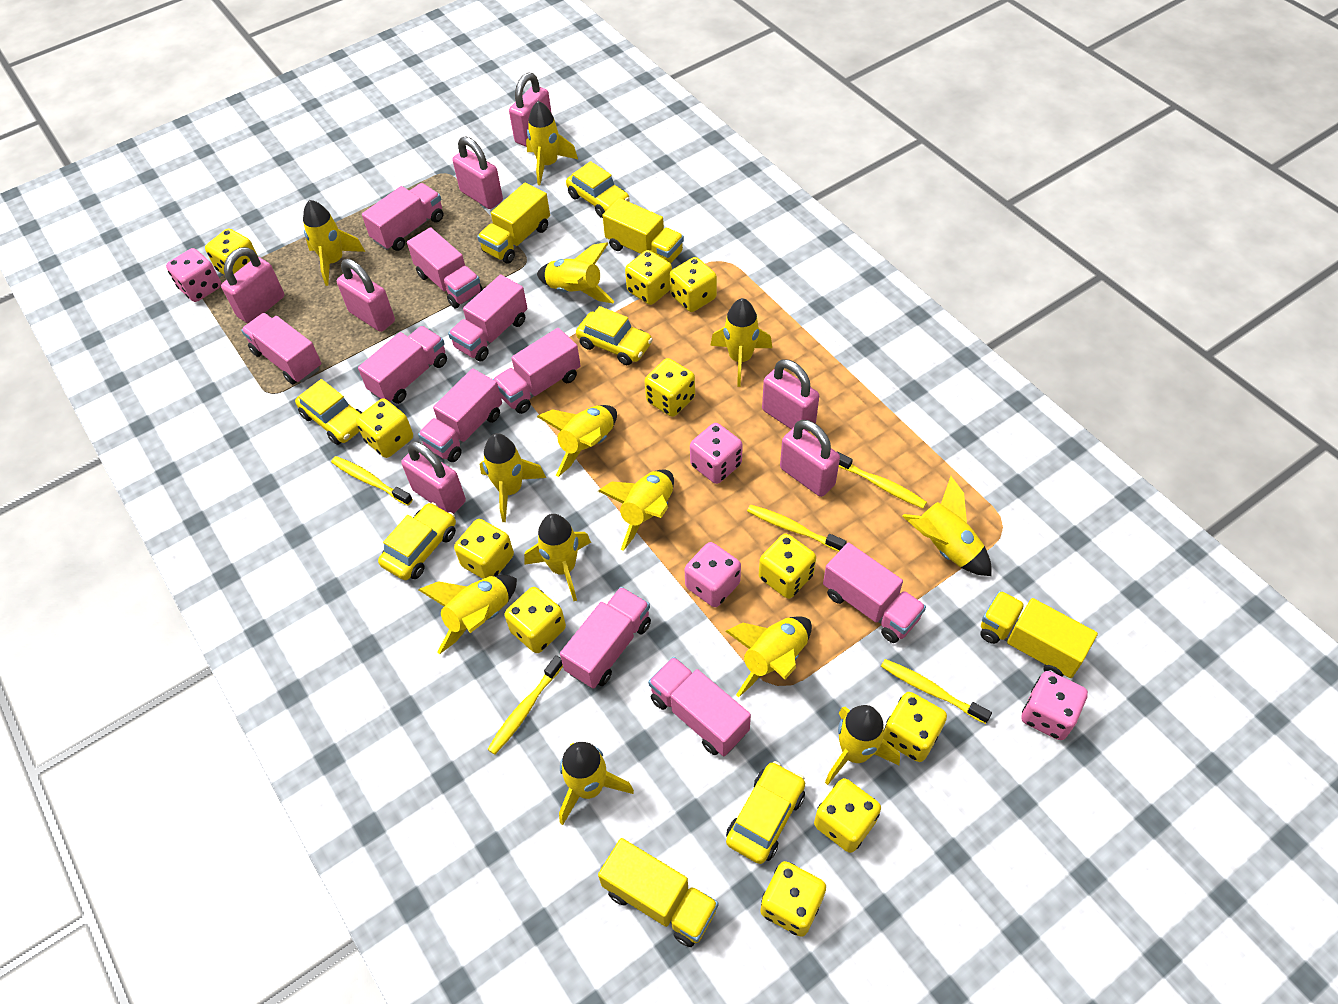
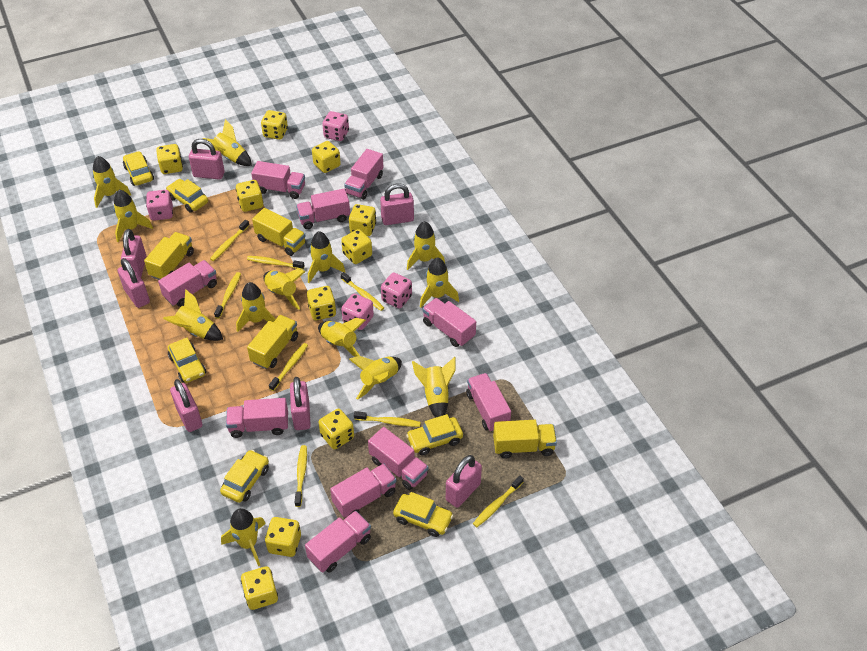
yellow car: 5 -> 6
yellow dice: 11 -> 10
yellow toothbrush: 5 -> 8

